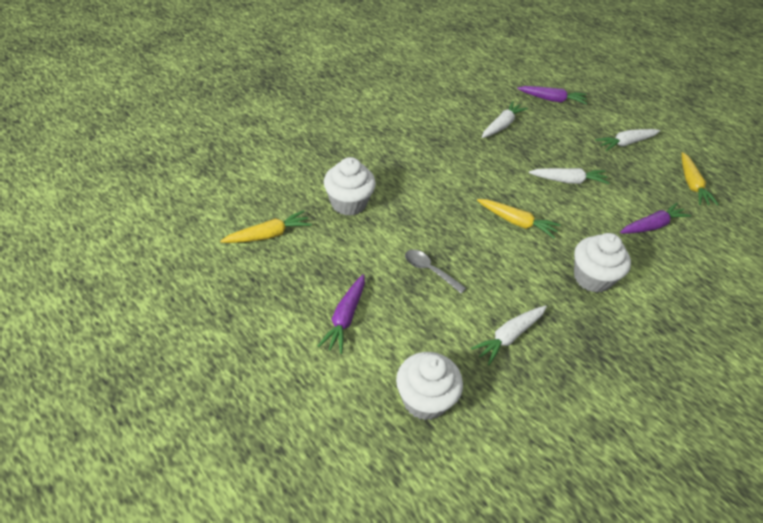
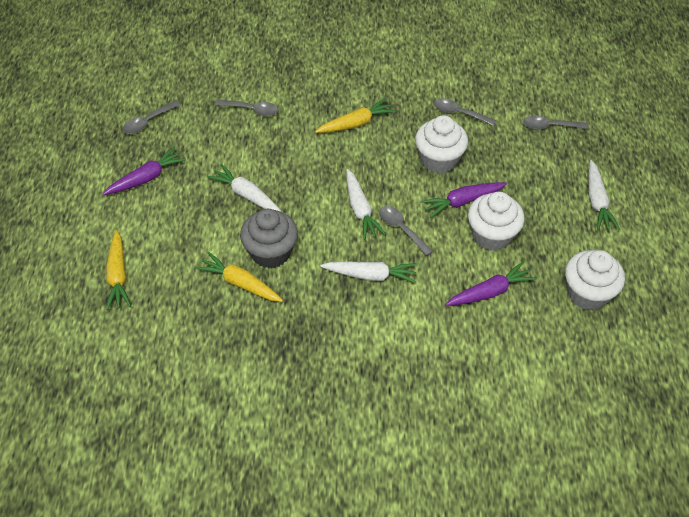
grey cupcake: 0 -> 1
grey spoon: 1 -> 5

